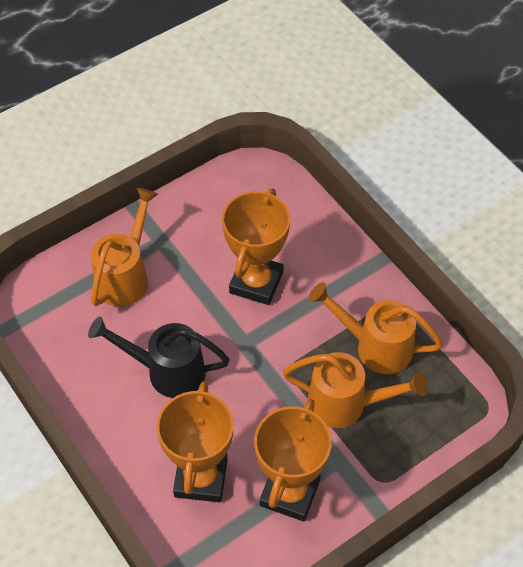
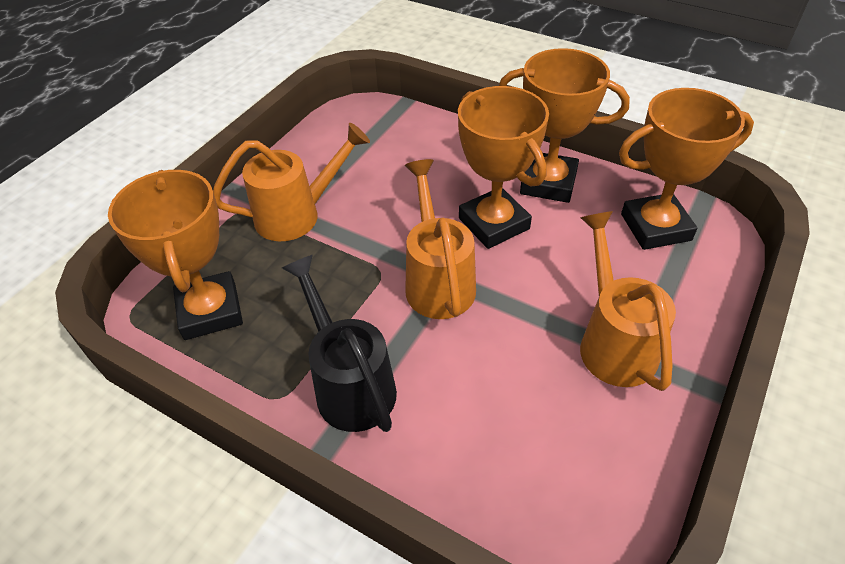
orange trophy: 3 -> 4

